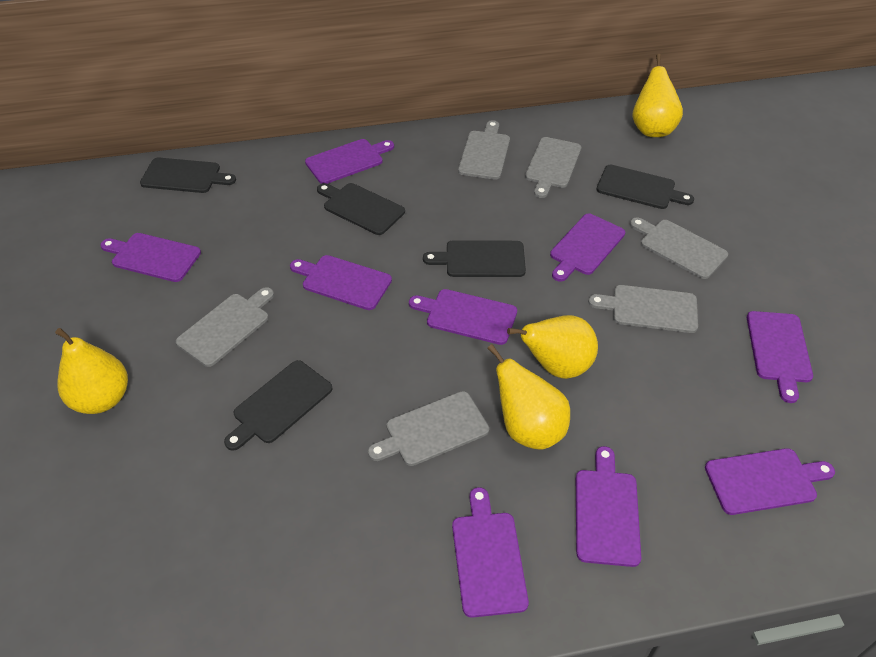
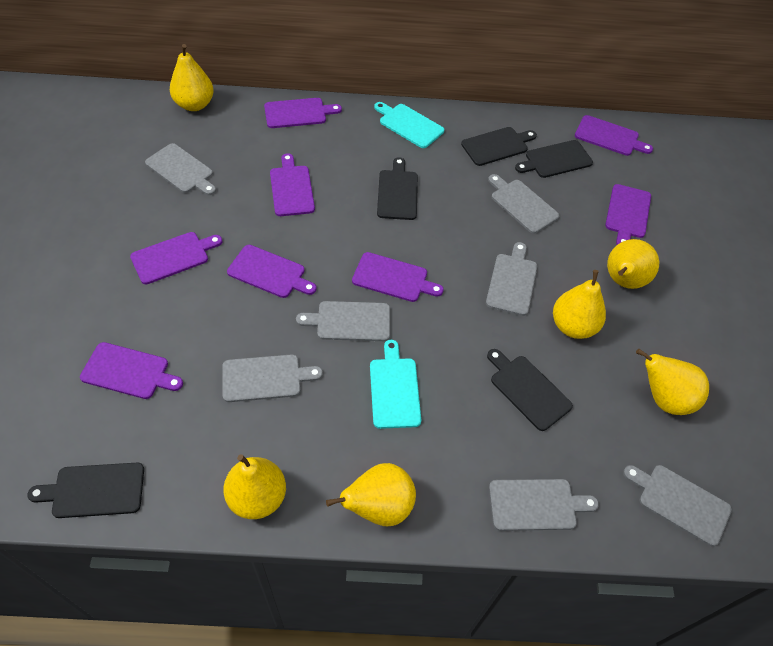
grey cutting board: 6 -> 7
purple cutting board: 9 -> 8
turquoise cutting board: 0 -> 2
yellow pear: 4 -> 6

